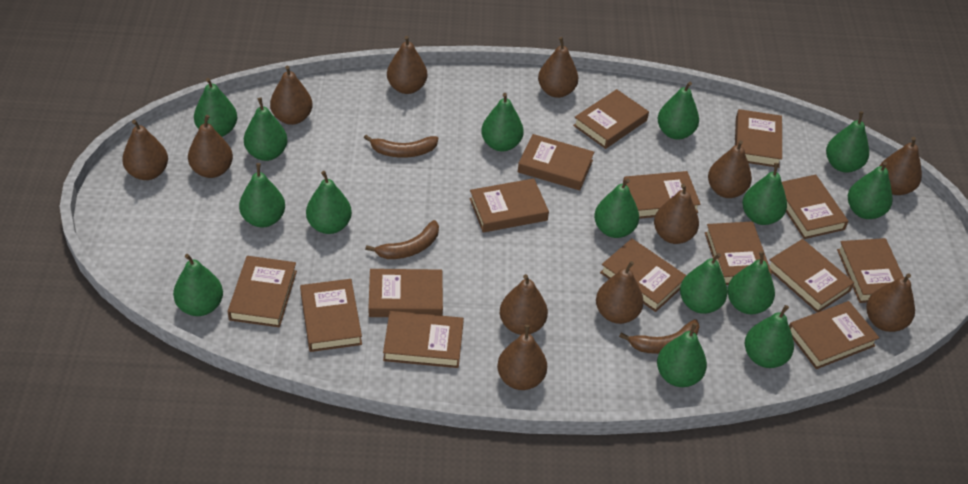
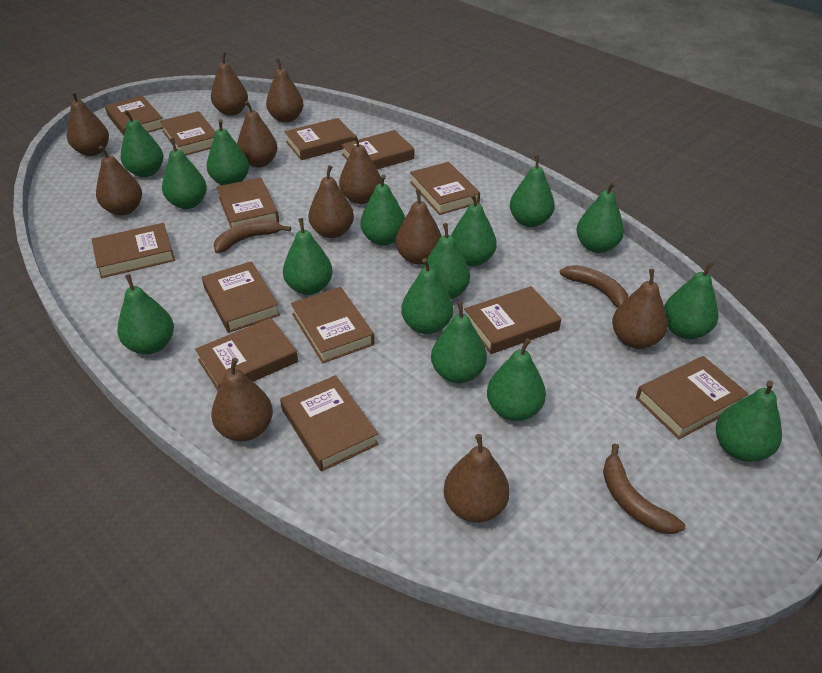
brown book: 15 -> 13
brown pear: 12 -> 11

